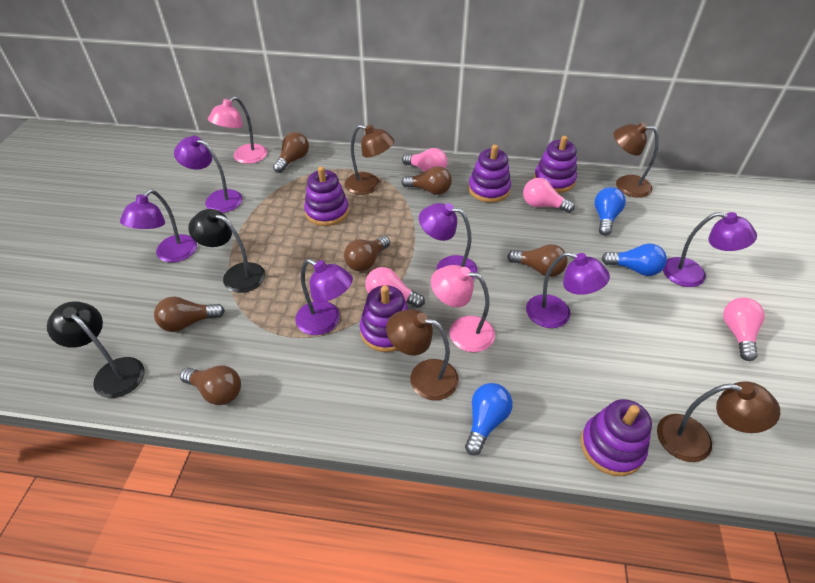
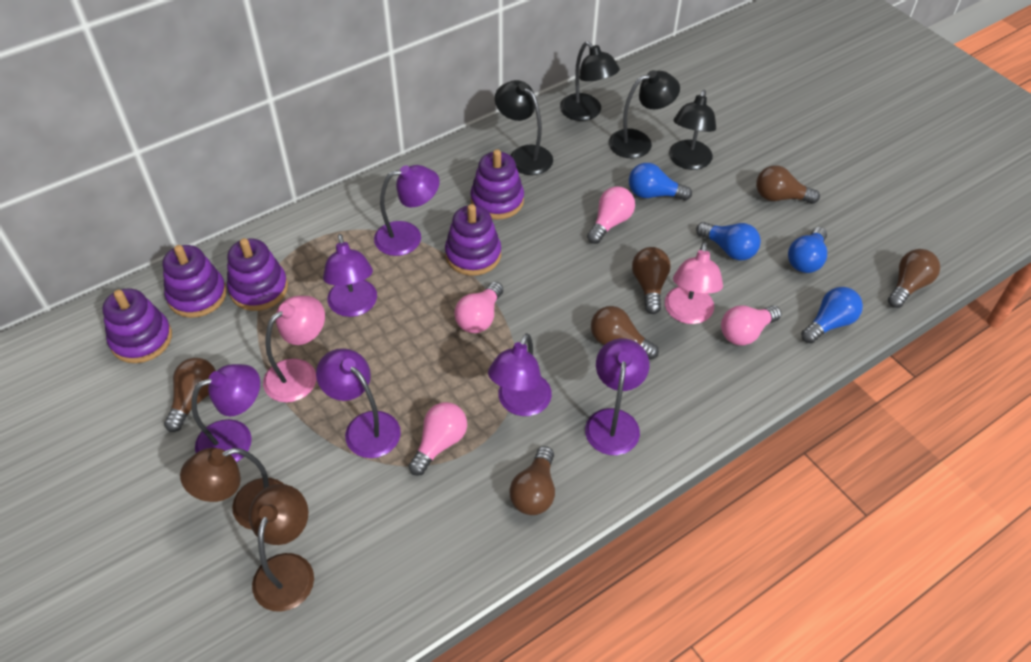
black lamp: 2 -> 4
blue light bulb: 3 -> 4
brown lamp: 4 -> 2

